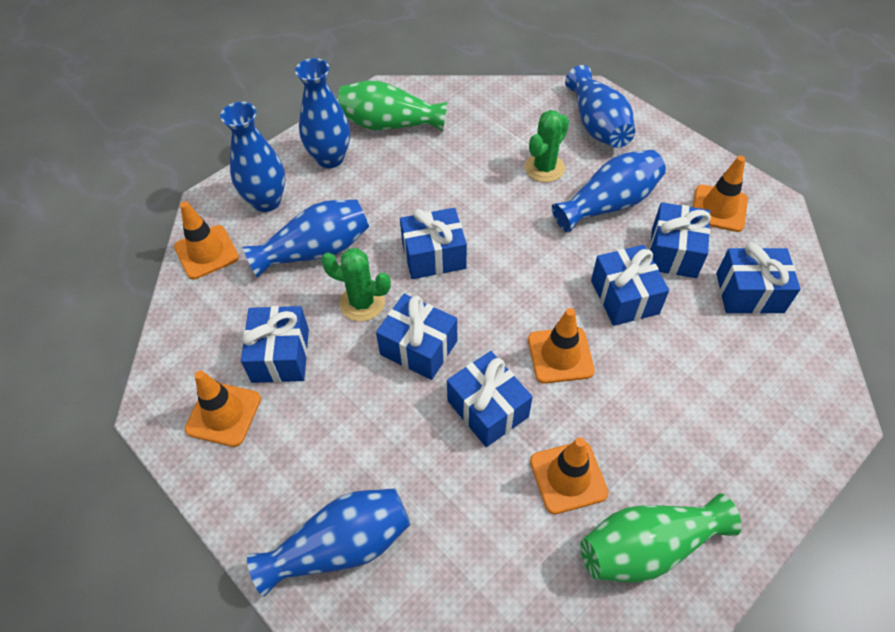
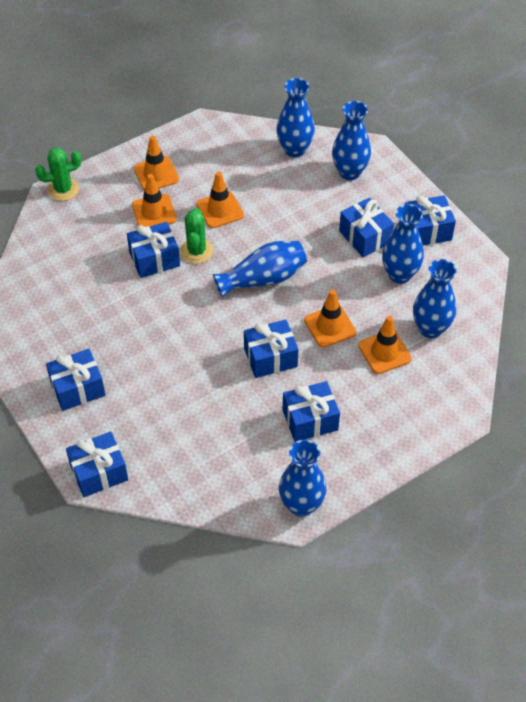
green vase: 2 -> 0

